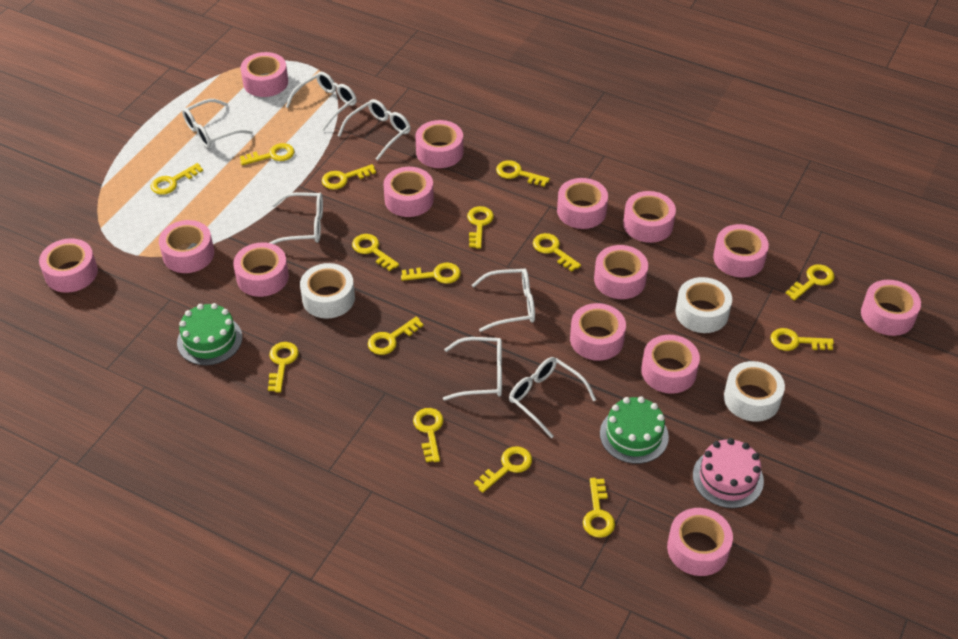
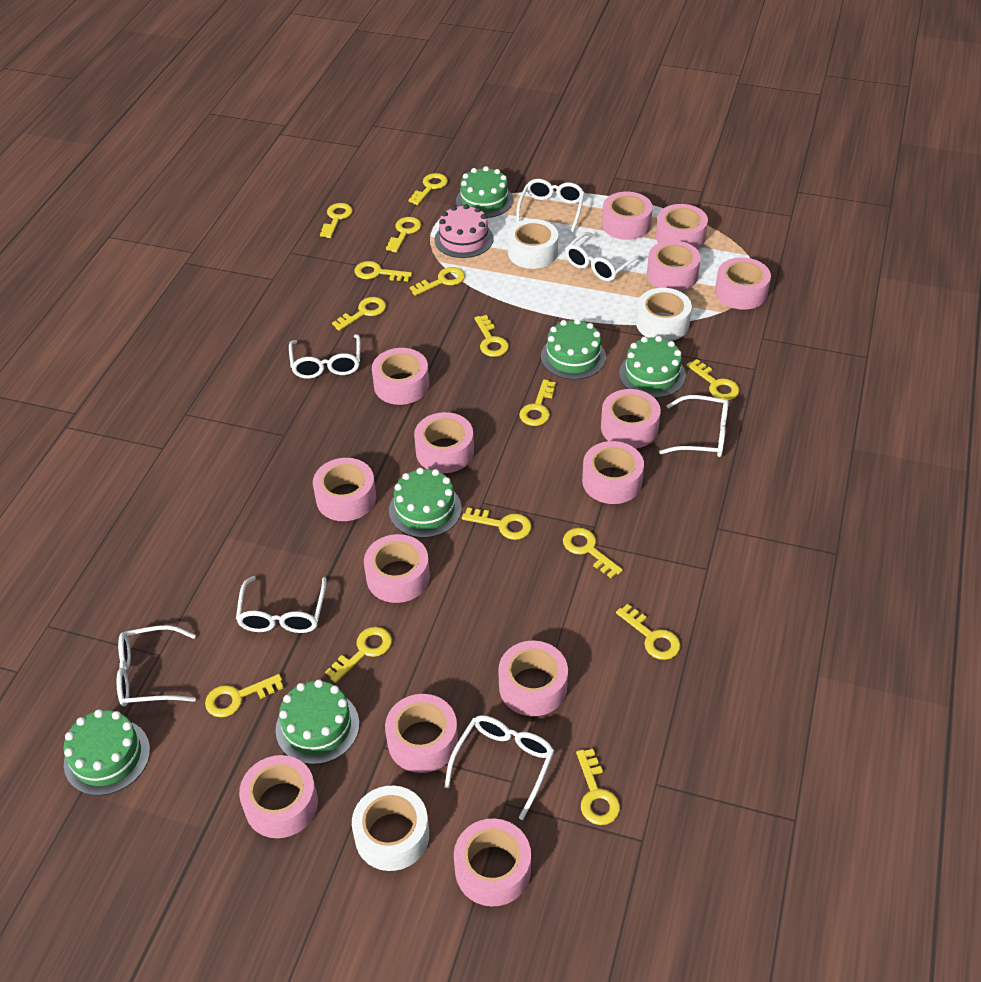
green cake: 2 -> 6

